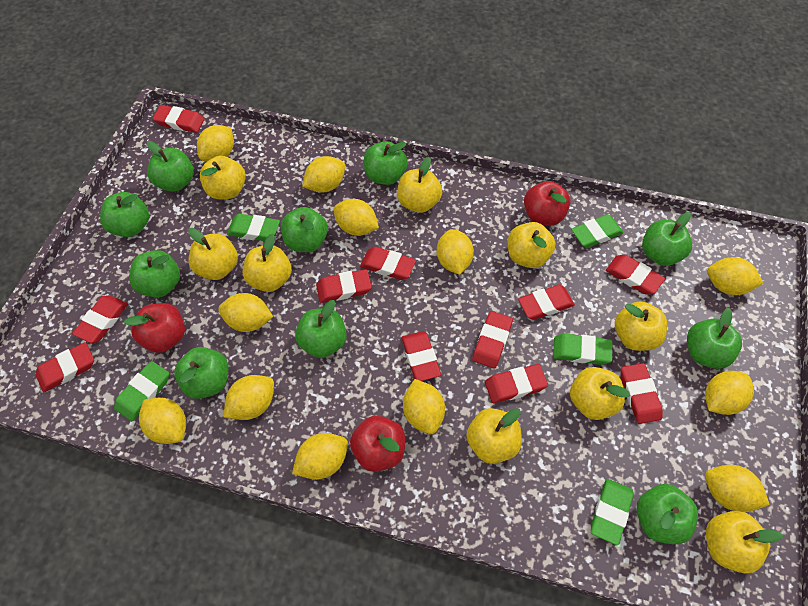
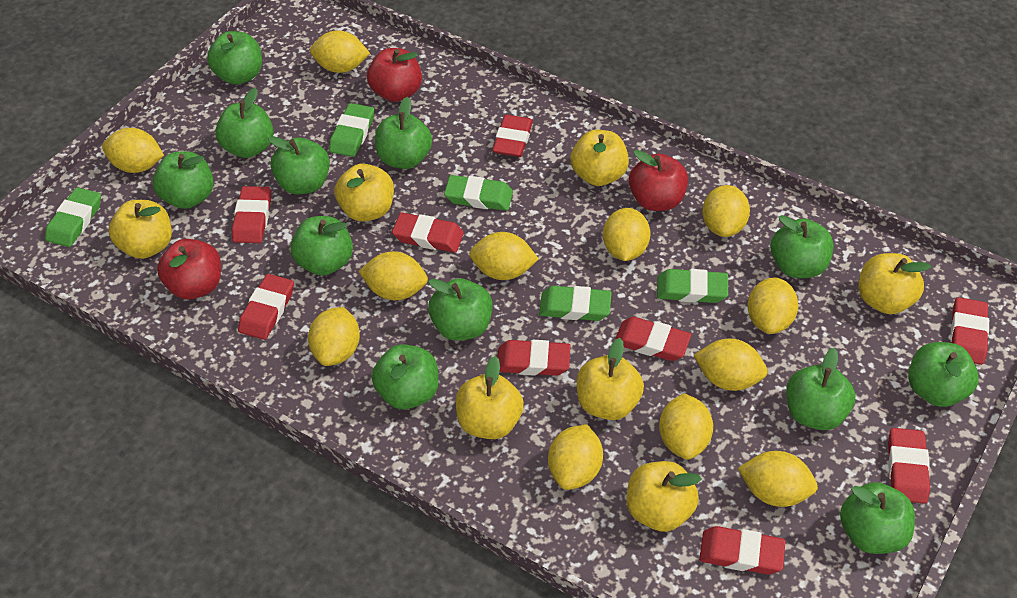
green apple: 10 -> 12
red eraser: 11 -> 9
yellow apple: 9 -> 7

